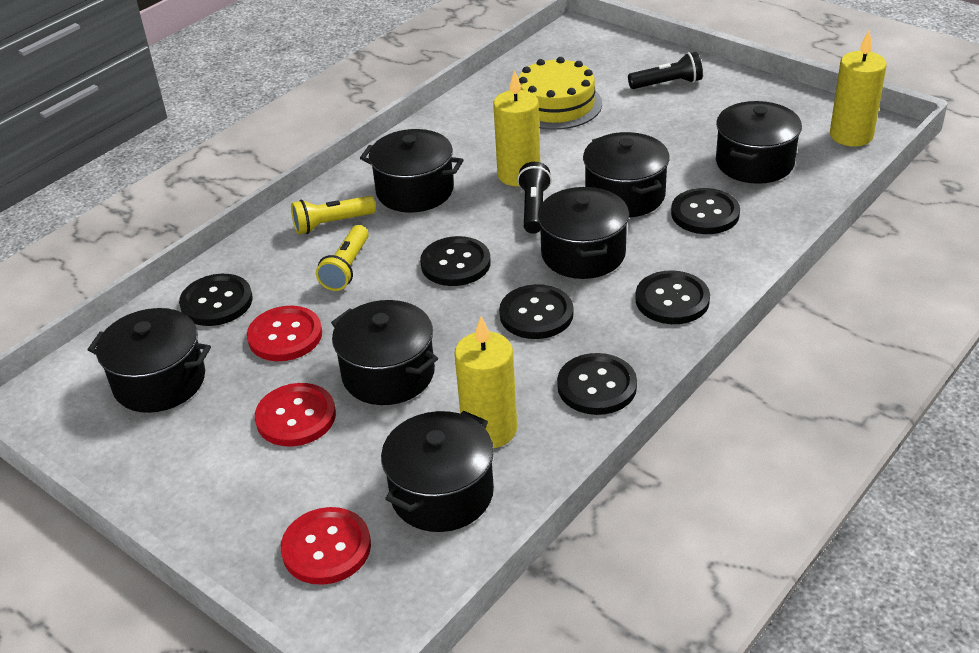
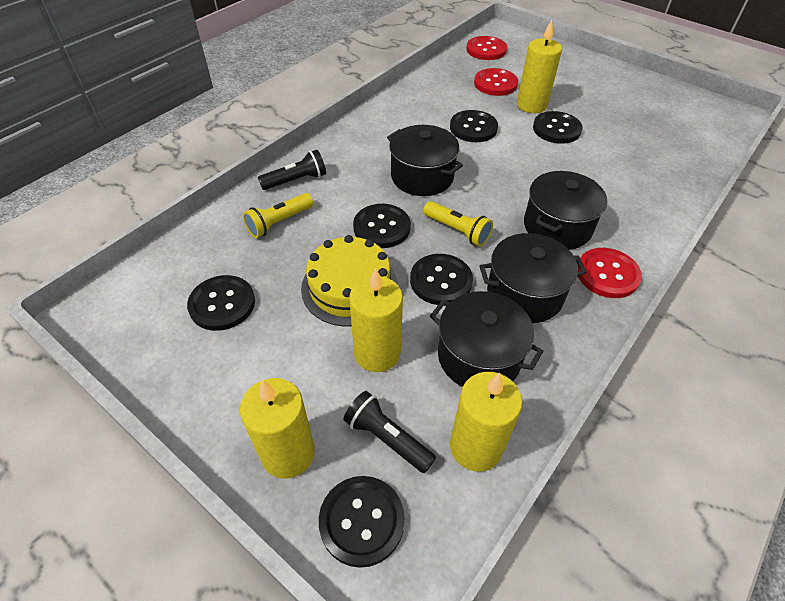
black pot: 7 -> 4
yellow candle: 3 -> 4

